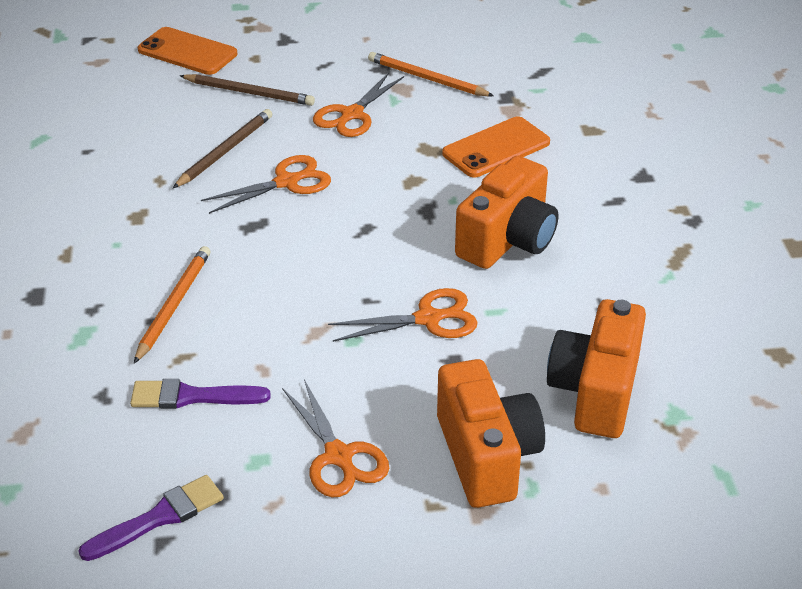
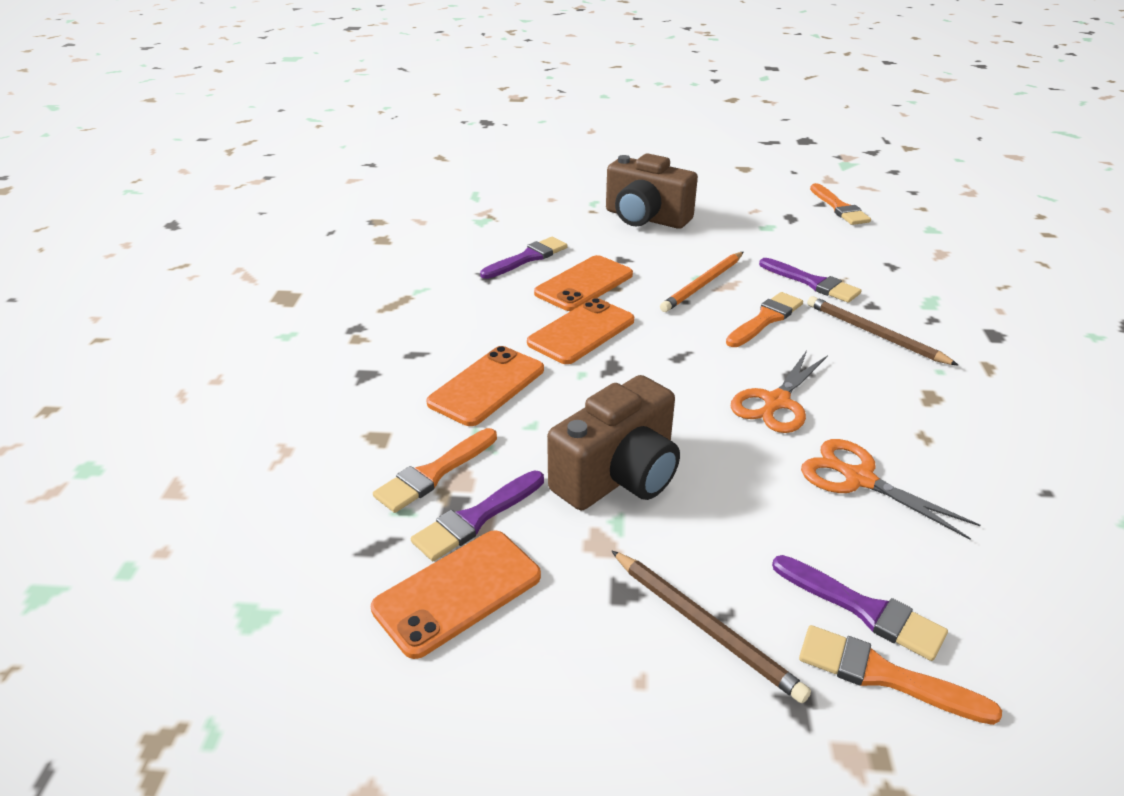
brown camera: 0 -> 2
orange brush: 0 -> 4
orange camera: 3 -> 0
orange pencil: 2 -> 1
orange phone: 2 -> 4
orange scissors: 4 -> 2
purple brush: 2 -> 4

